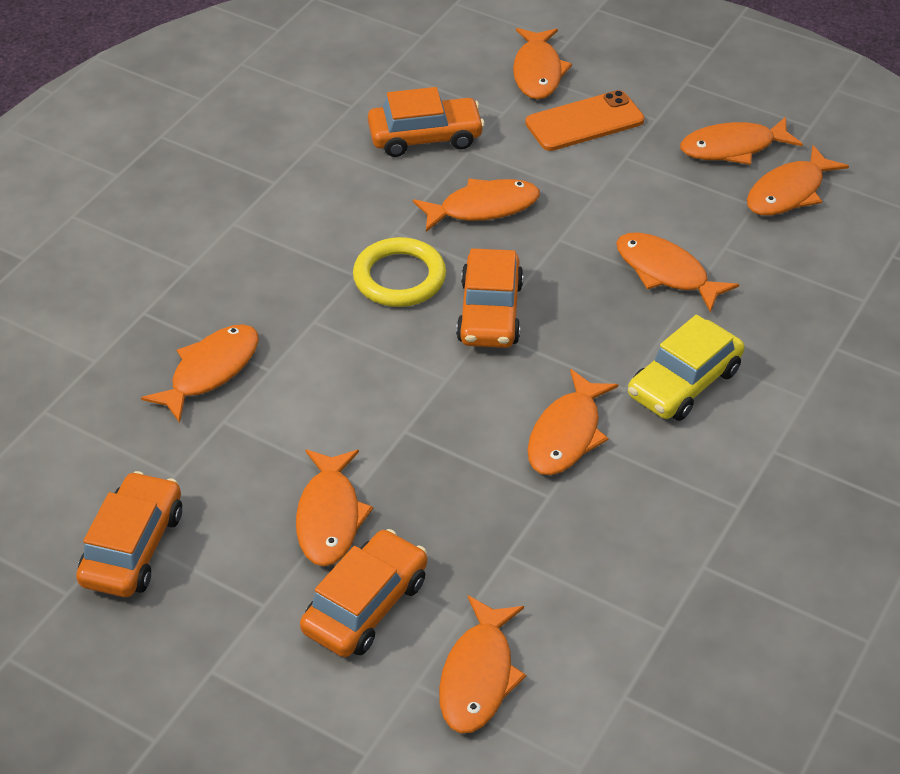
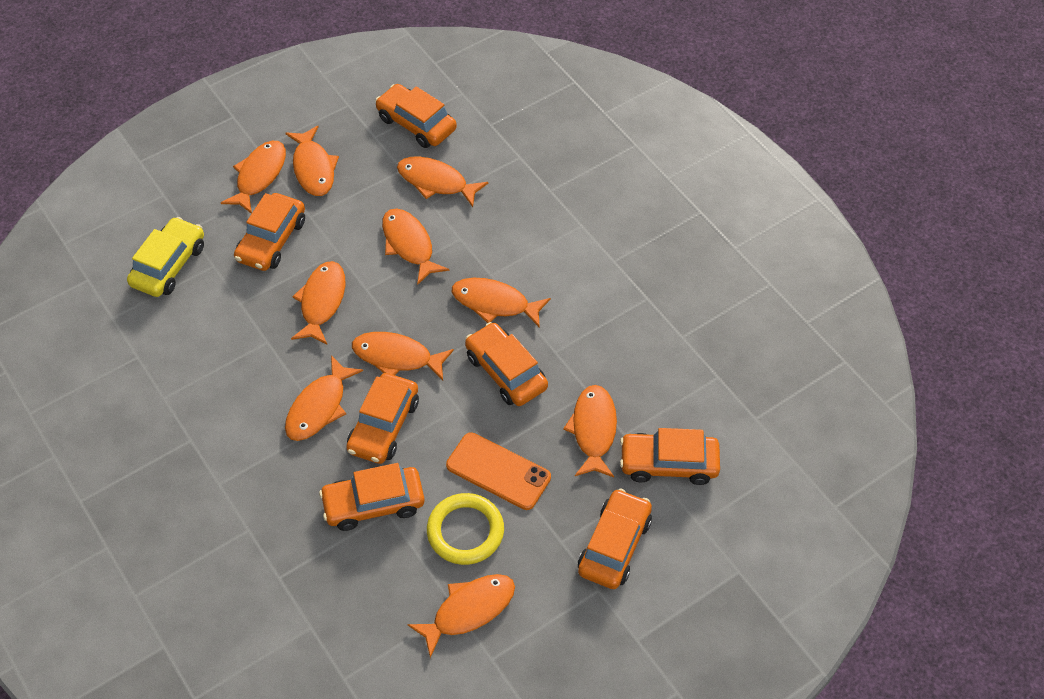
orange car: 4 -> 7
orange fish: 9 -> 10

